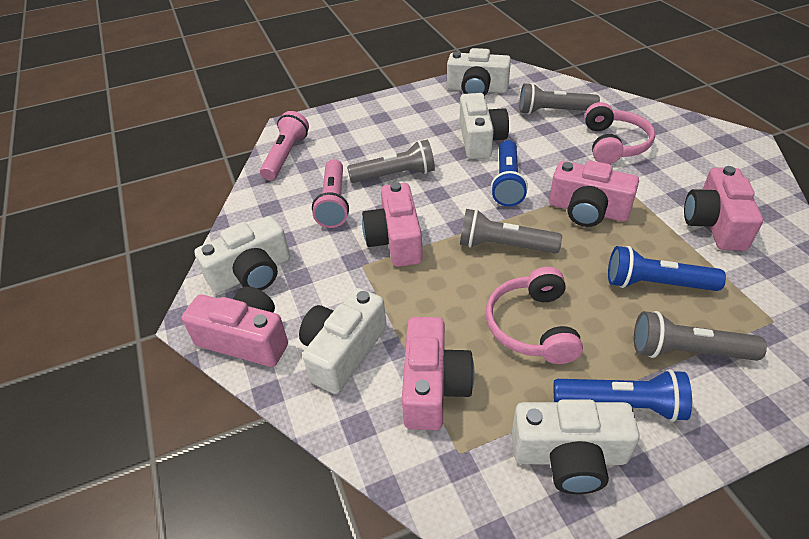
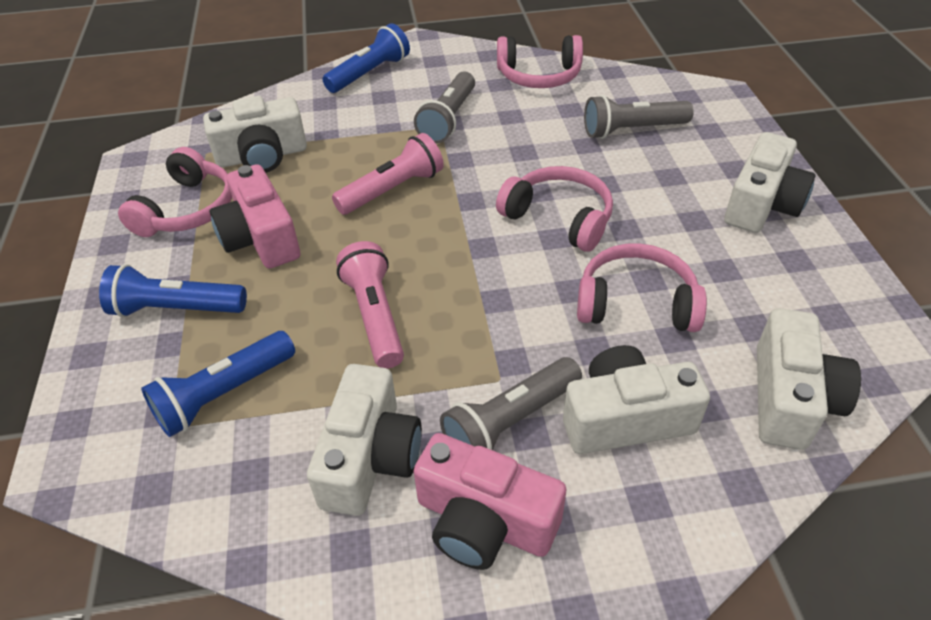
grey flashlight: 4 -> 3
pink camera: 5 -> 2
pink headphones: 2 -> 4

